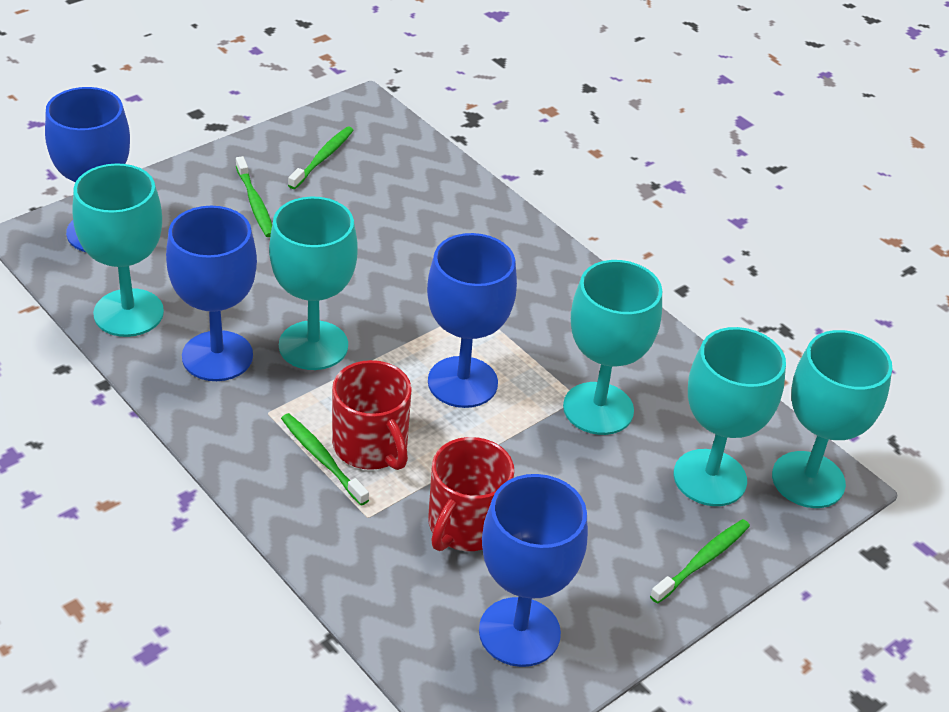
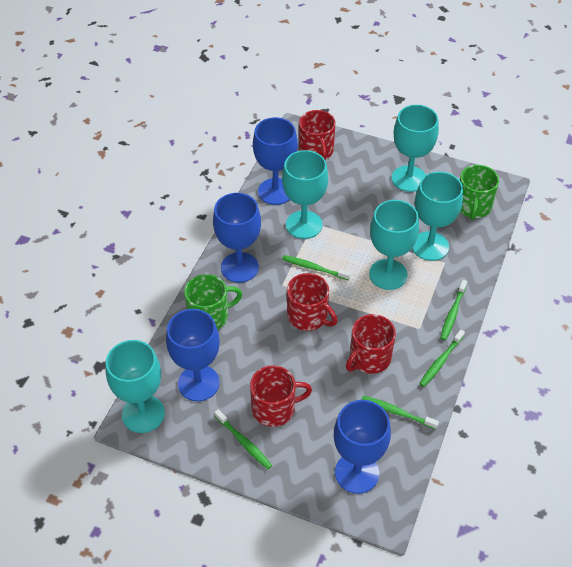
green mug: 0 -> 2
green toothbrush: 4 -> 5
red mug: 2 -> 4

